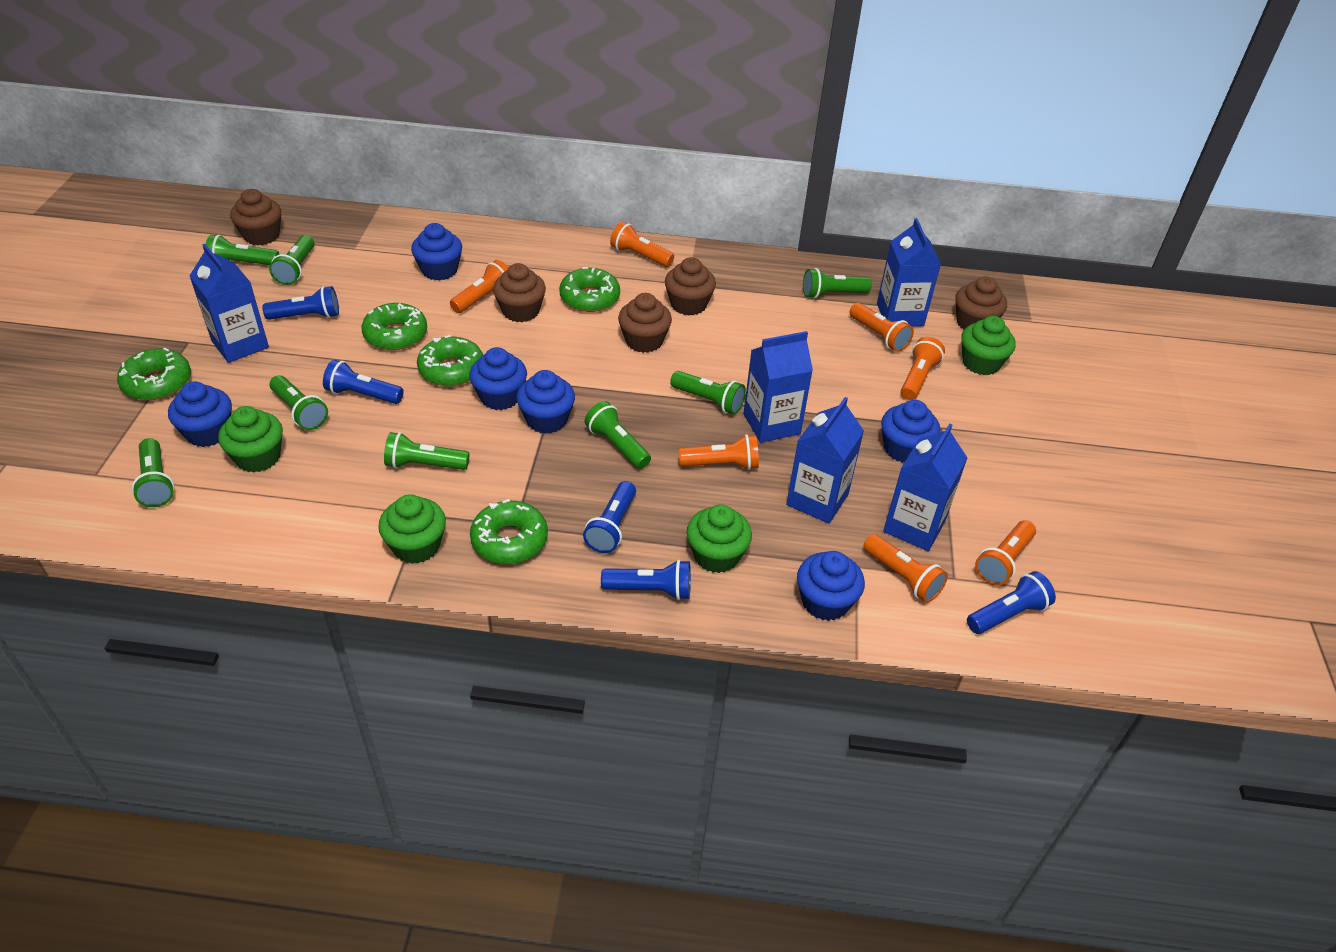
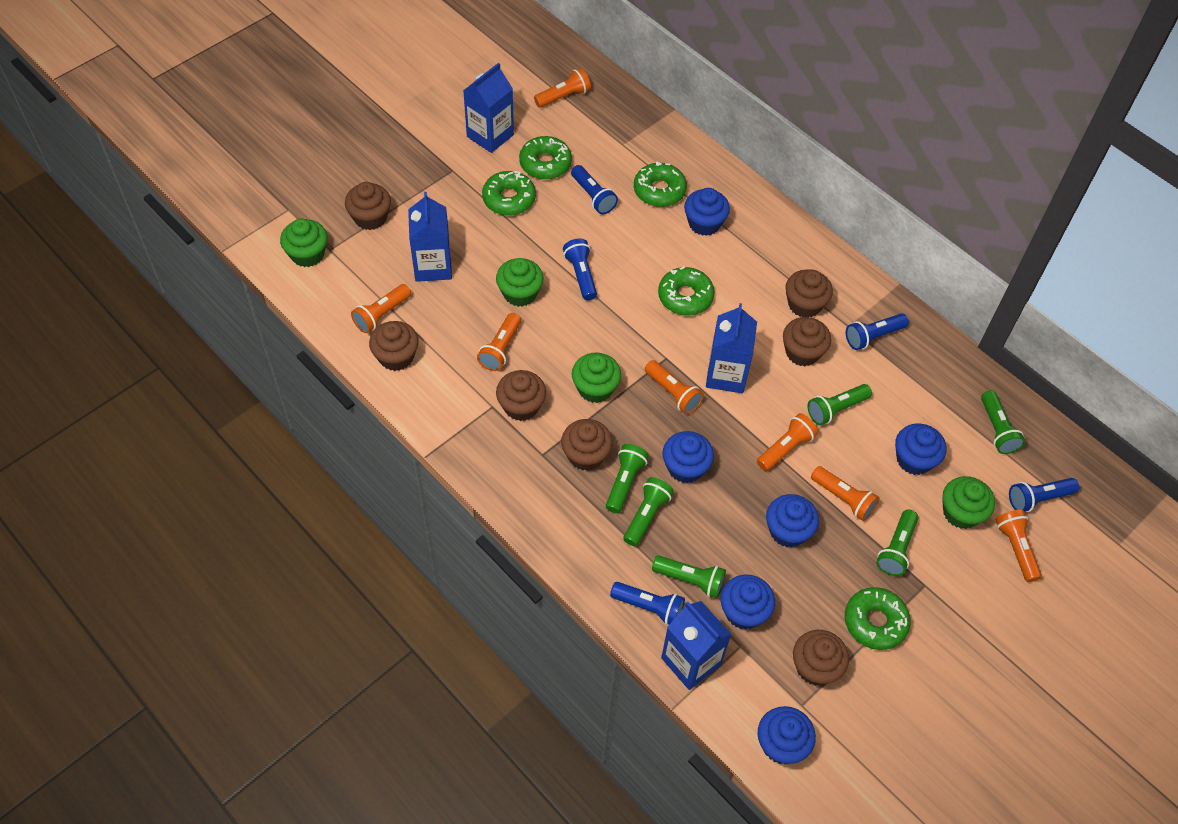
blue carton: 5 -> 4
brown cupcake: 5 -> 7
green flashlight: 8 -> 6

